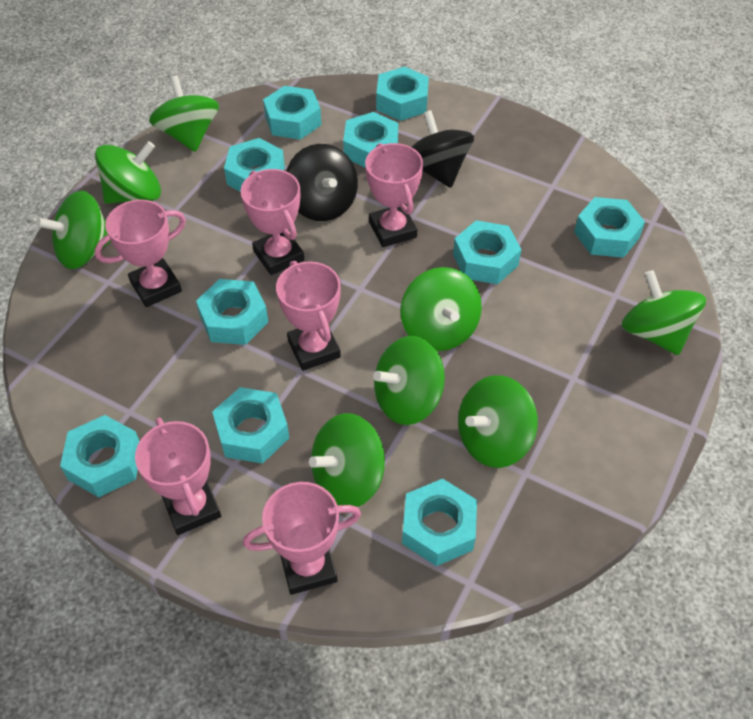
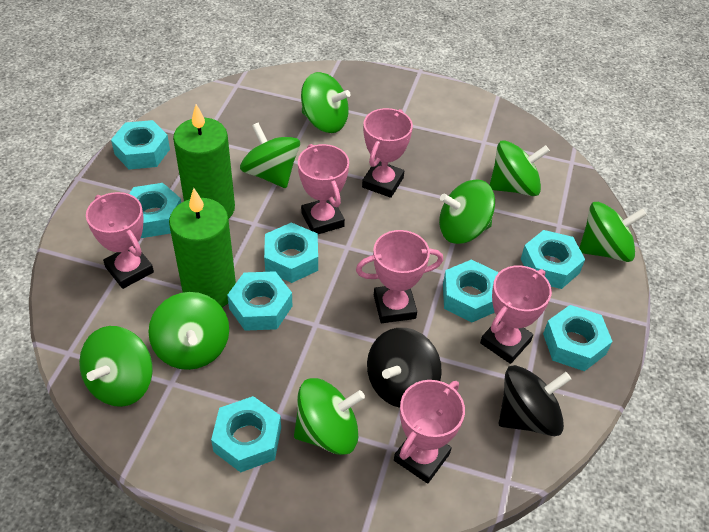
green candle: 0 -> 2
turquoise nut: 10 -> 8

